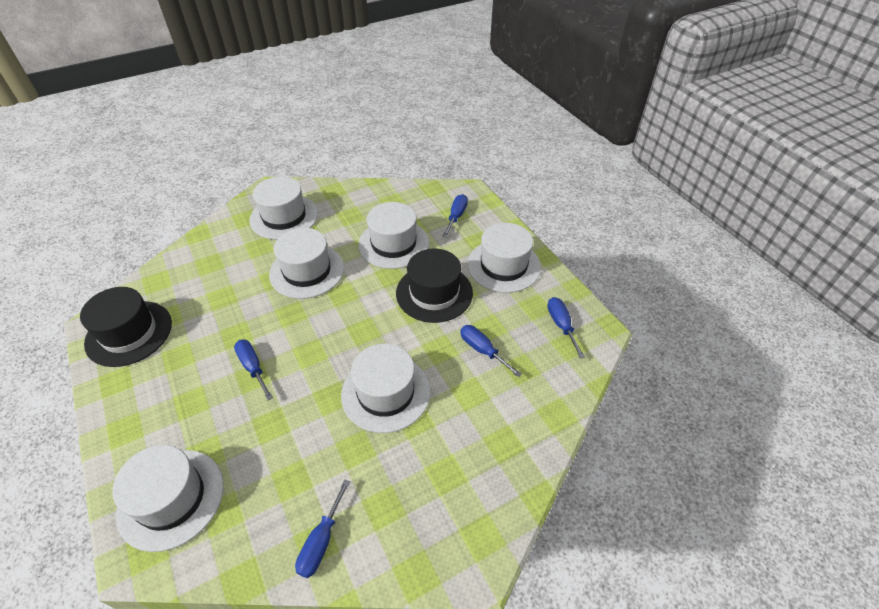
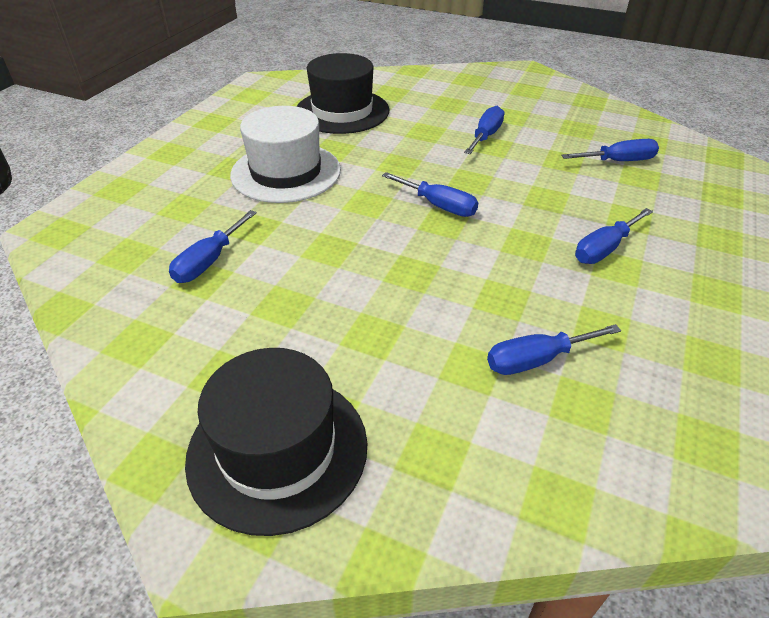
blue screwdriver: 5 -> 6
white hat: 6 -> 1

